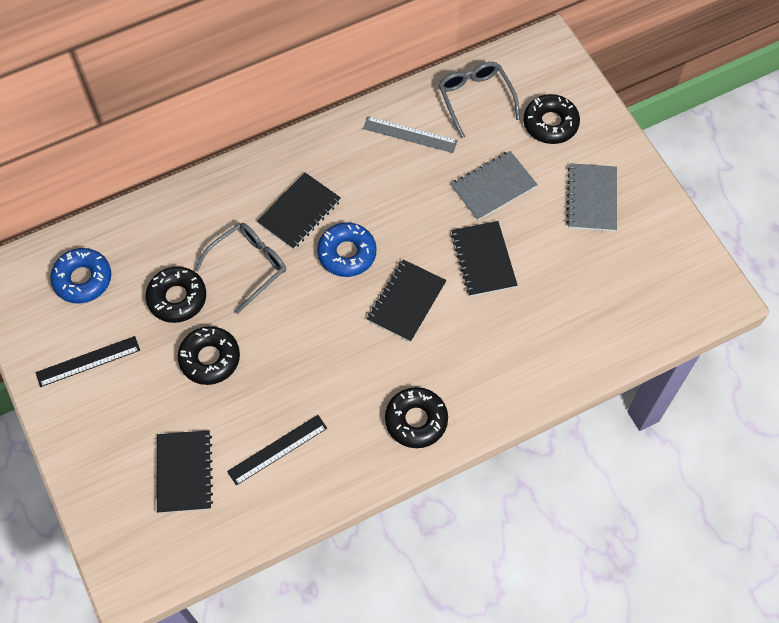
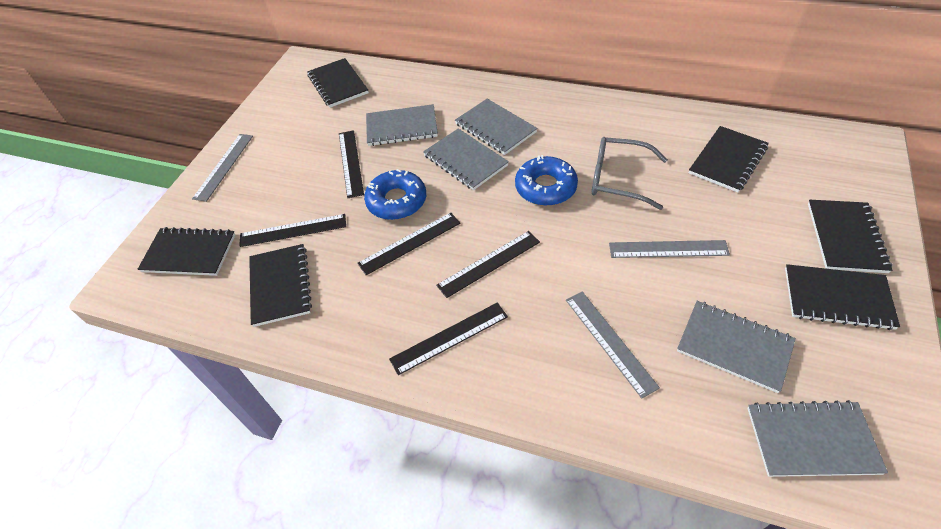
black donut: 4 -> 0
black notebook: 4 -> 6
black ruler: 2 -> 5
grey glasses: 2 -> 1
grey notebook: 2 -> 5
grey ruler: 1 -> 3

